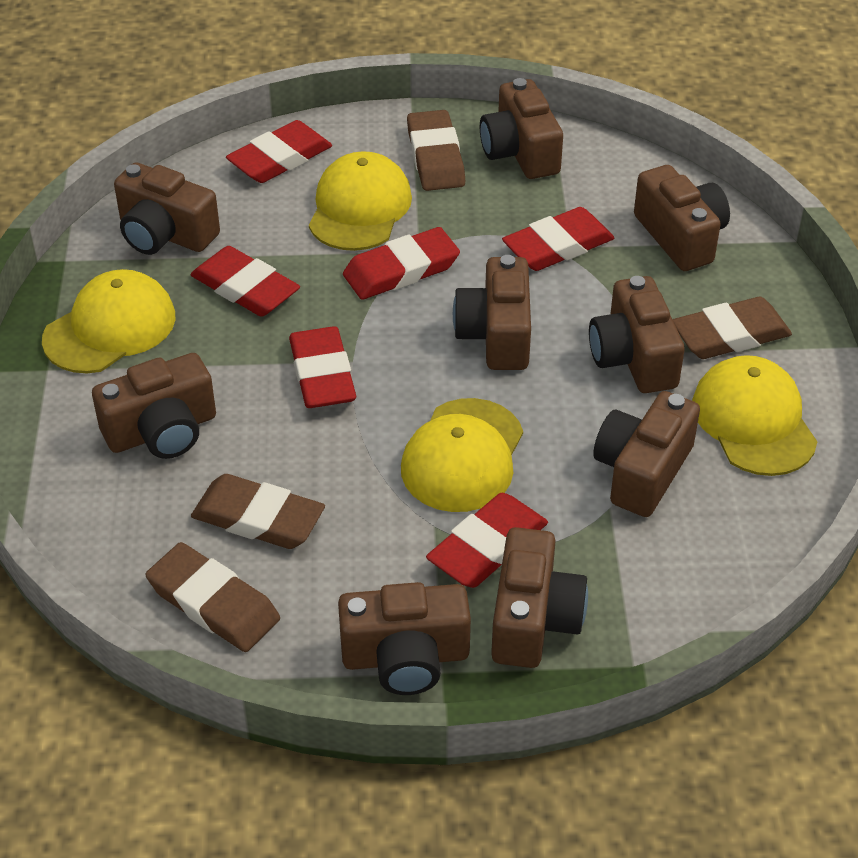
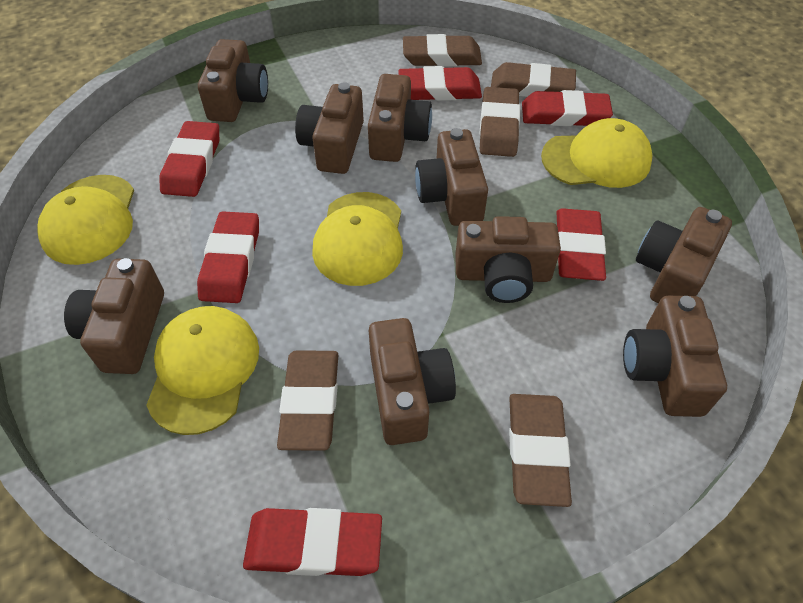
brown eraser: 4 -> 5

